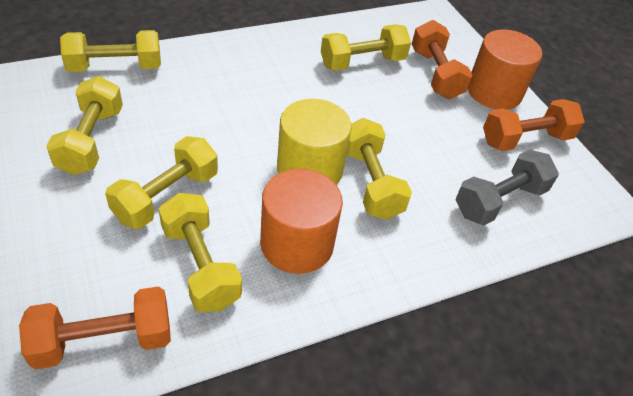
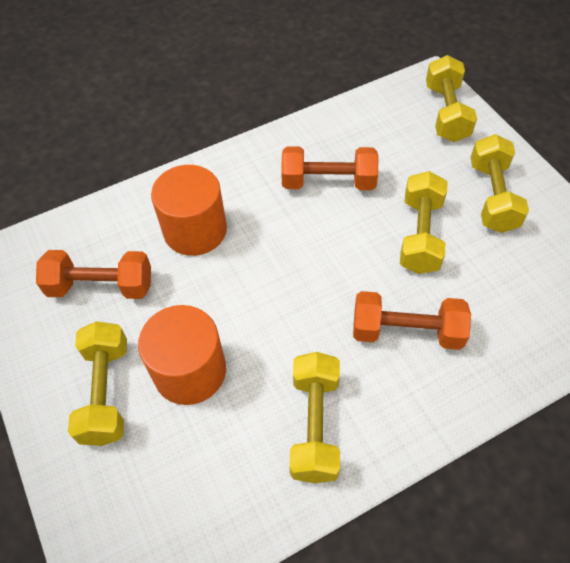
grey dumbbell: 1 -> 0
yellow cylinder: 1 -> 0
yellow dumbbell: 6 -> 5

